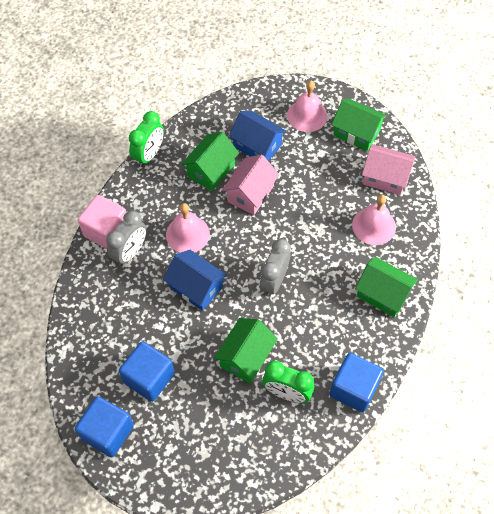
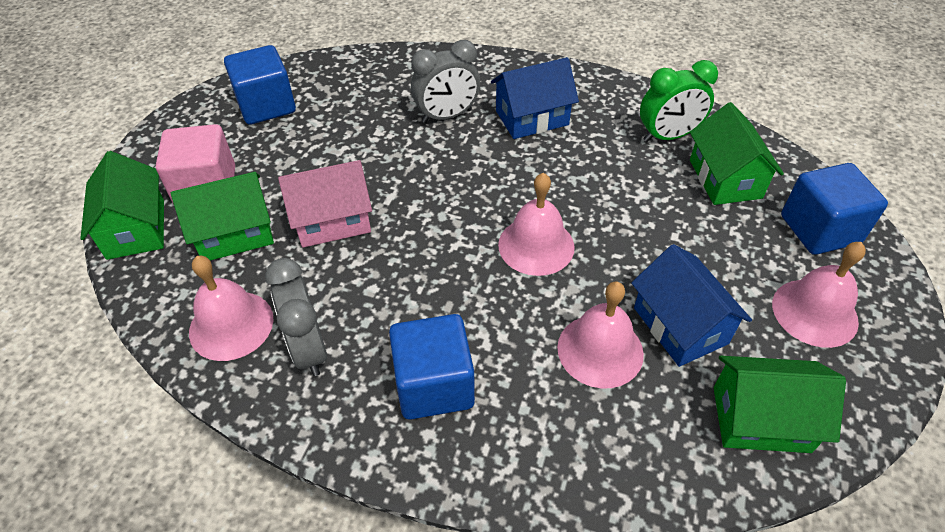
green clock: 2 -> 1
pink bell: 3 -> 4
pink house: 2 -> 1

